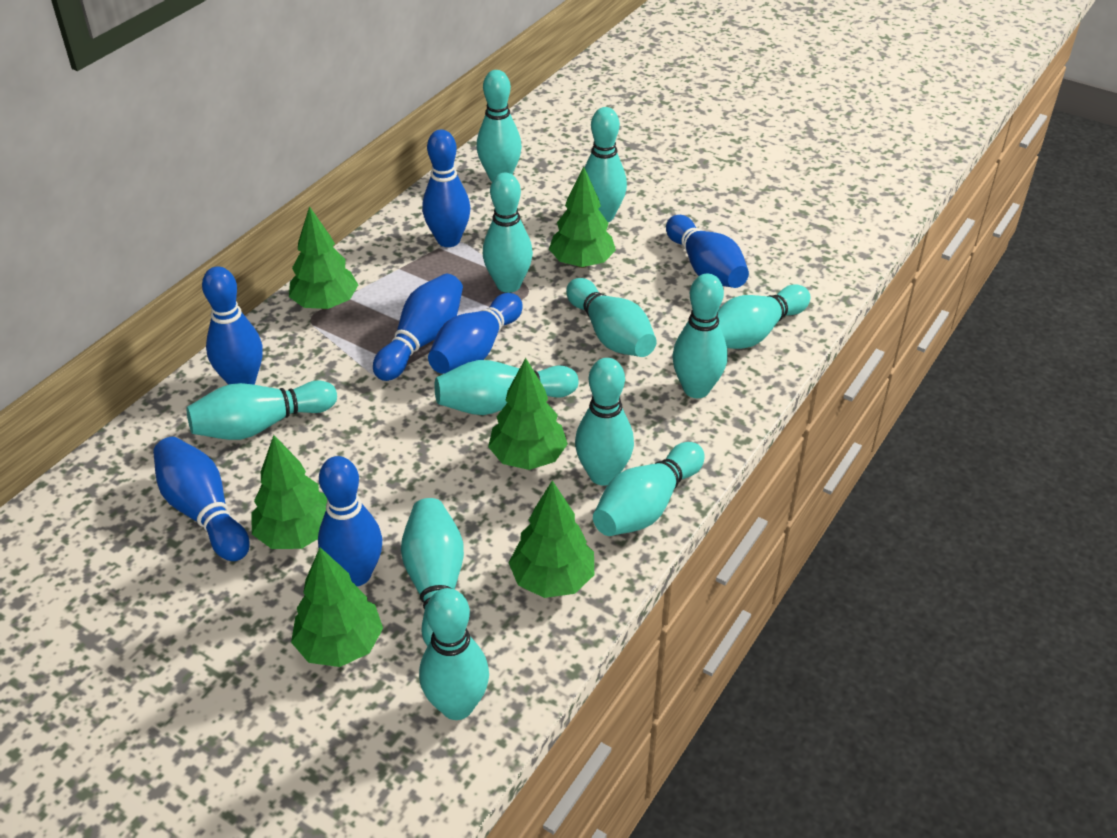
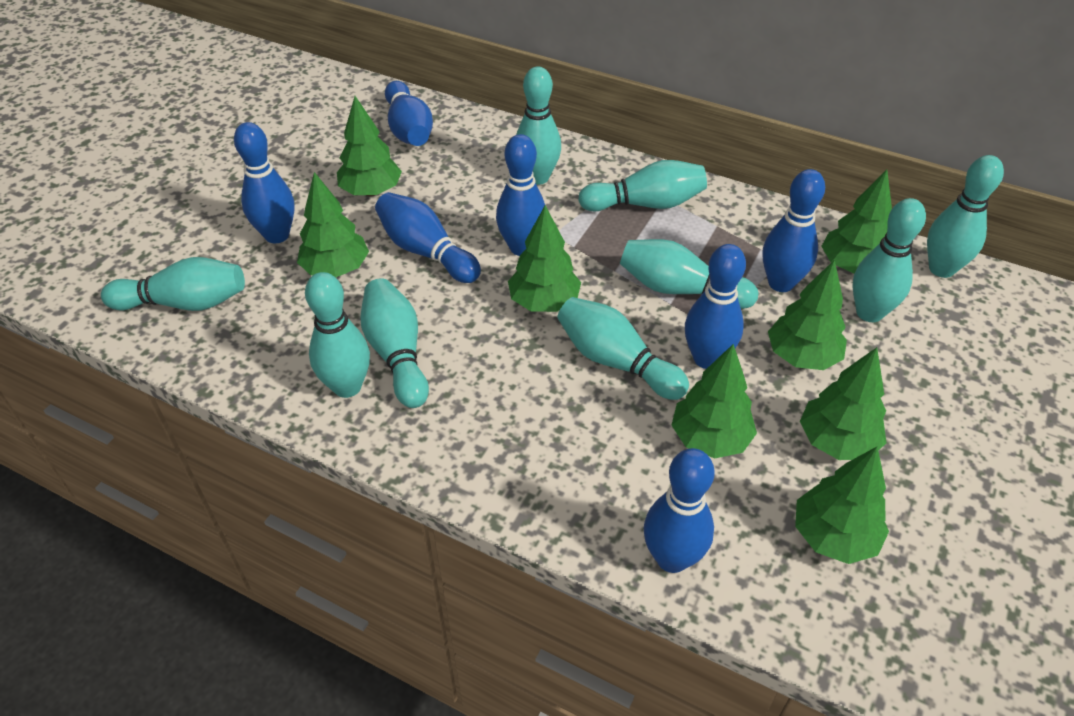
green tree: 6 -> 8
turquoise bowling pin: 12 -> 9

